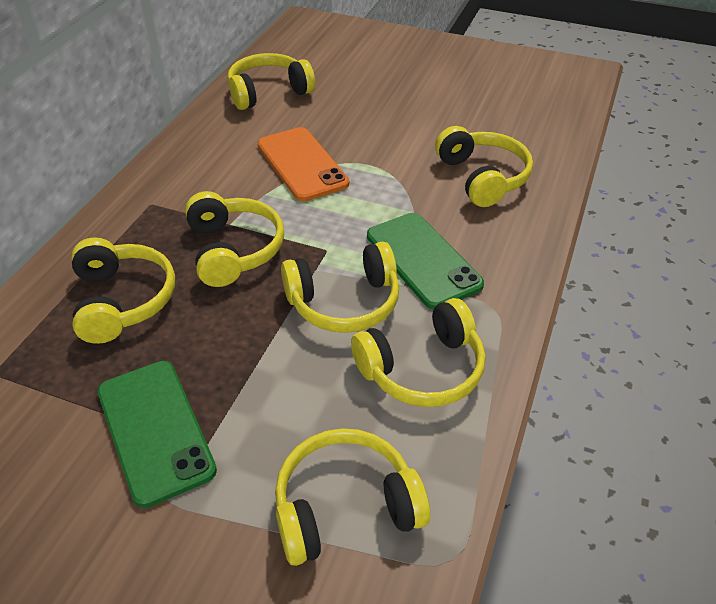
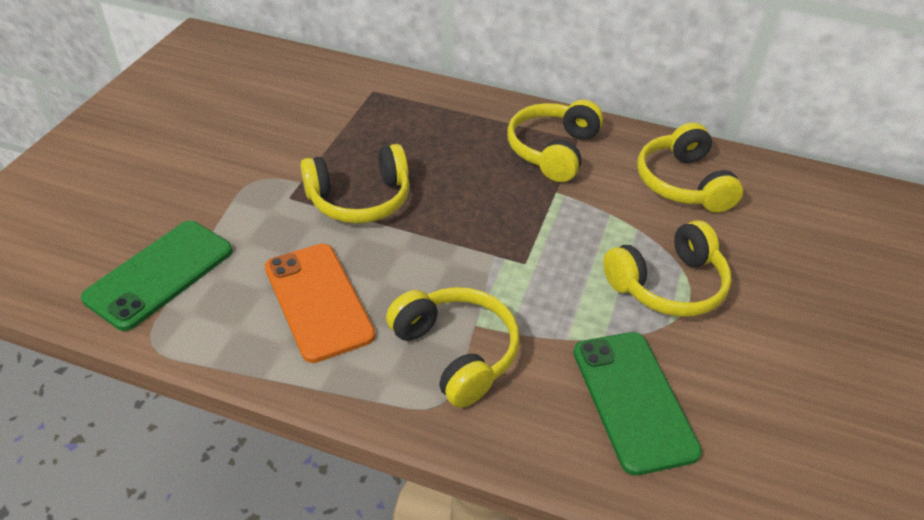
yellow headphones: 7 -> 5

